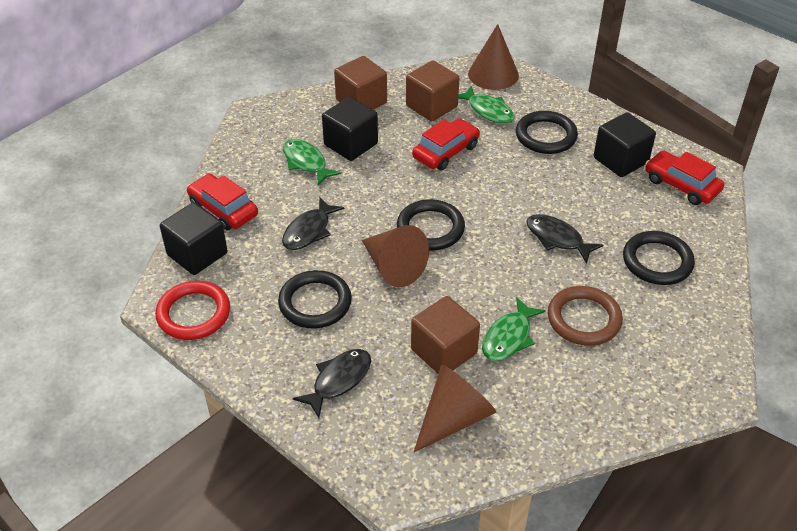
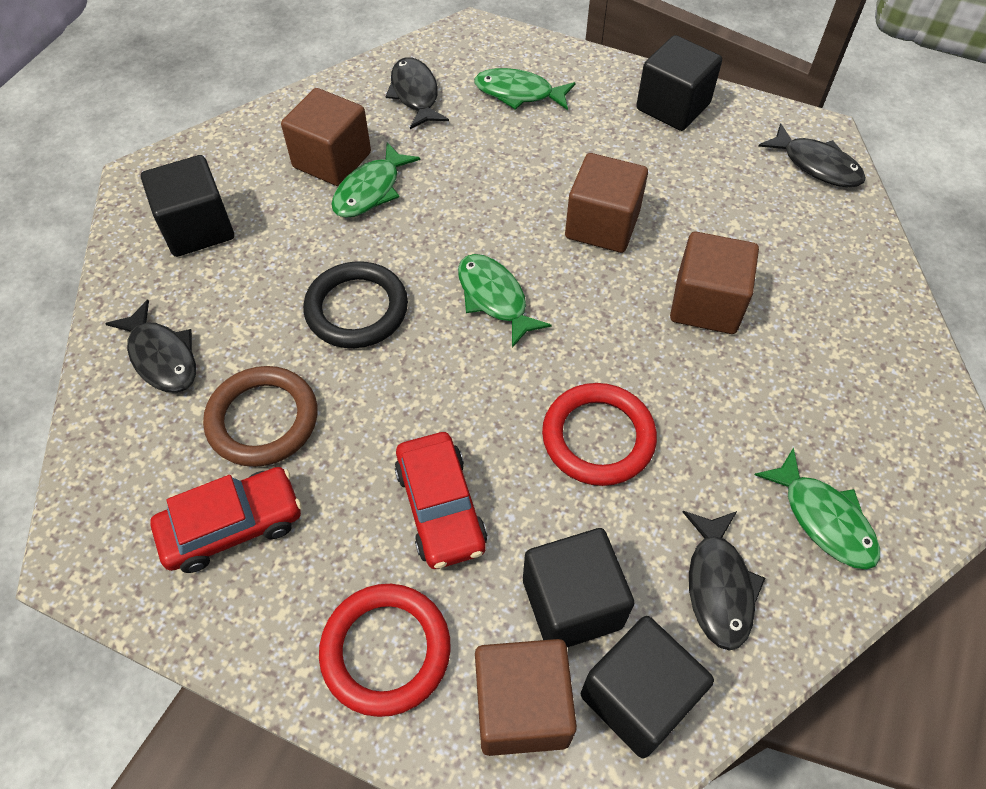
black cube: 3 -> 4
black fish: 3 -> 4
black ring: 4 -> 1
brown cone: 3 -> 0
brown cube: 3 -> 4
green fish: 3 -> 4
red car: 3 -> 2
red ring: 1 -> 2

